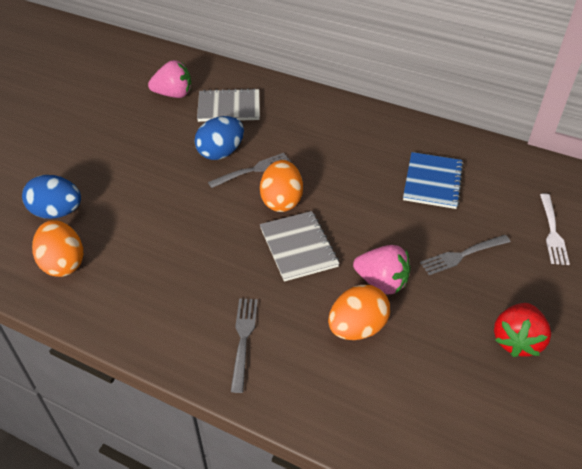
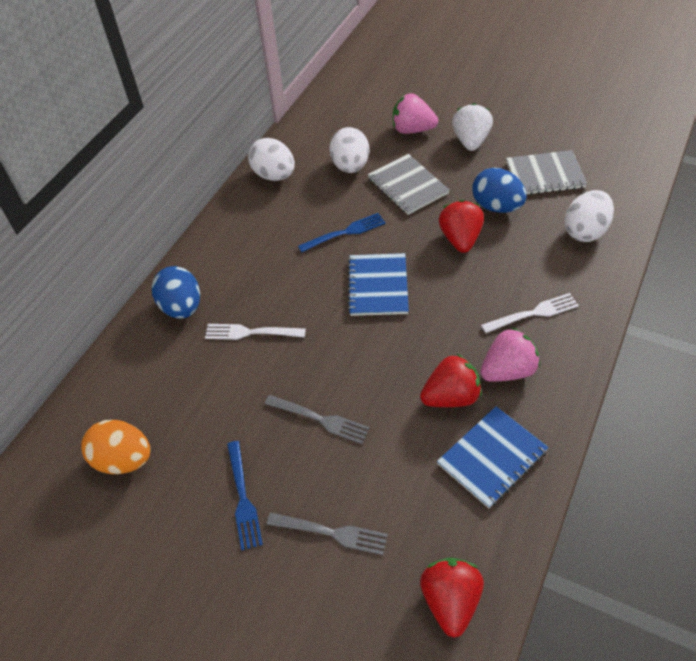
blue fork: 0 -> 2
blue notebook: 1 -> 2
grey fork: 3 -> 2
orange egg: 3 -> 1
red strawberry: 1 -> 3
white egg: 0 -> 3
white fork: 1 -> 2
white strawberry: 0 -> 1

